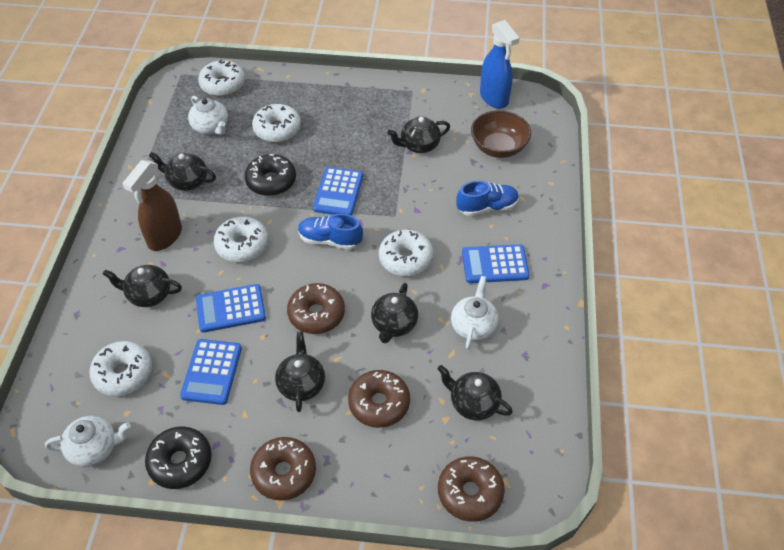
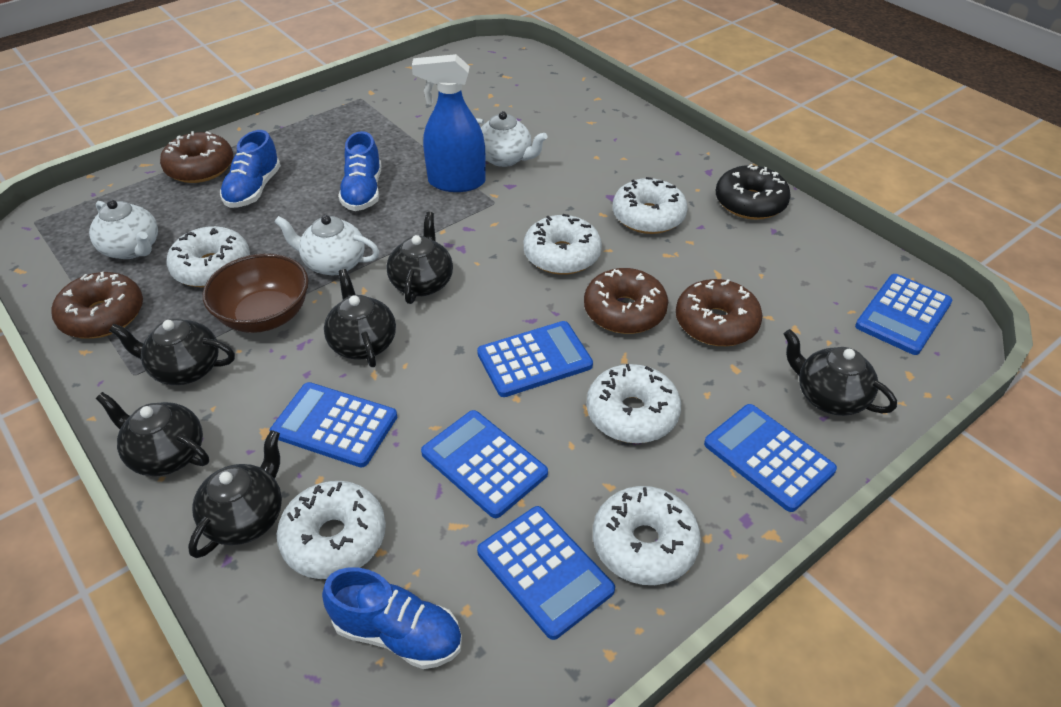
black donut: 2 -> 1
blue calculator: 4 -> 6
blue shoe: 2 -> 3
brown spray bottle: 1 -> 0
white donut: 5 -> 6

